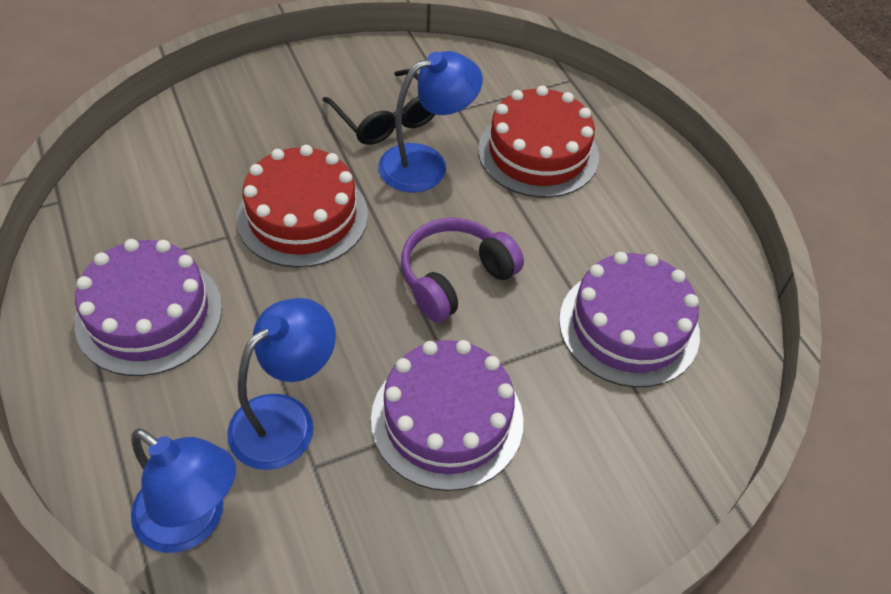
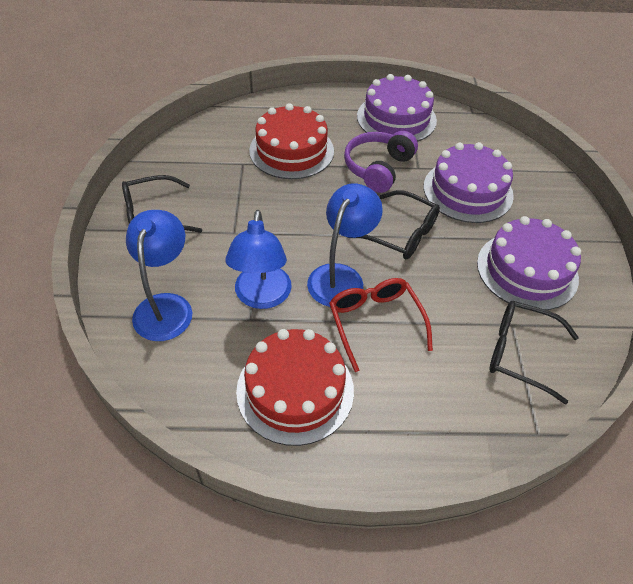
black glasses: 1 -> 3
red glasses: 0 -> 1

